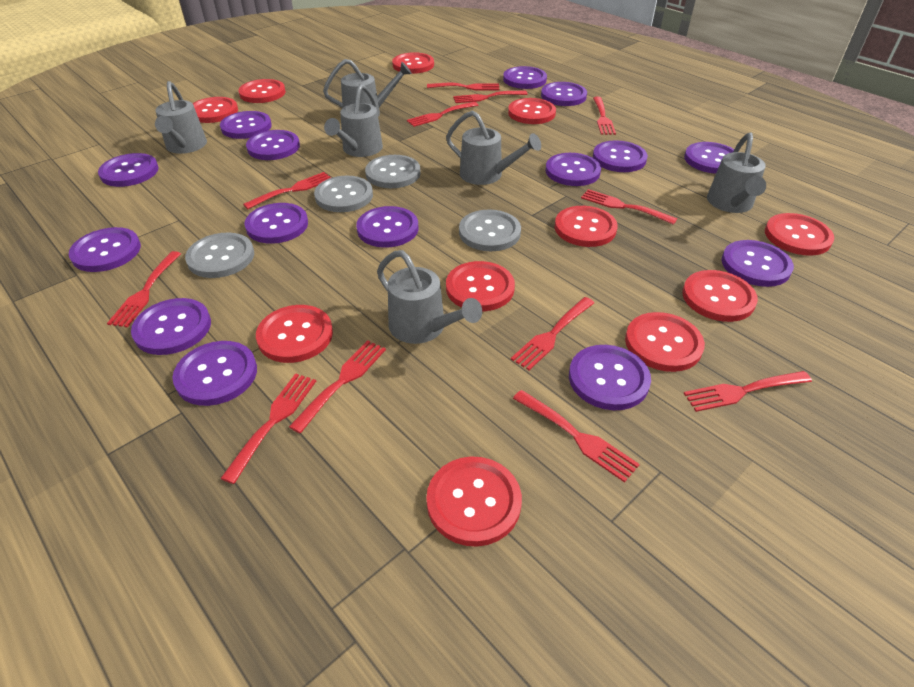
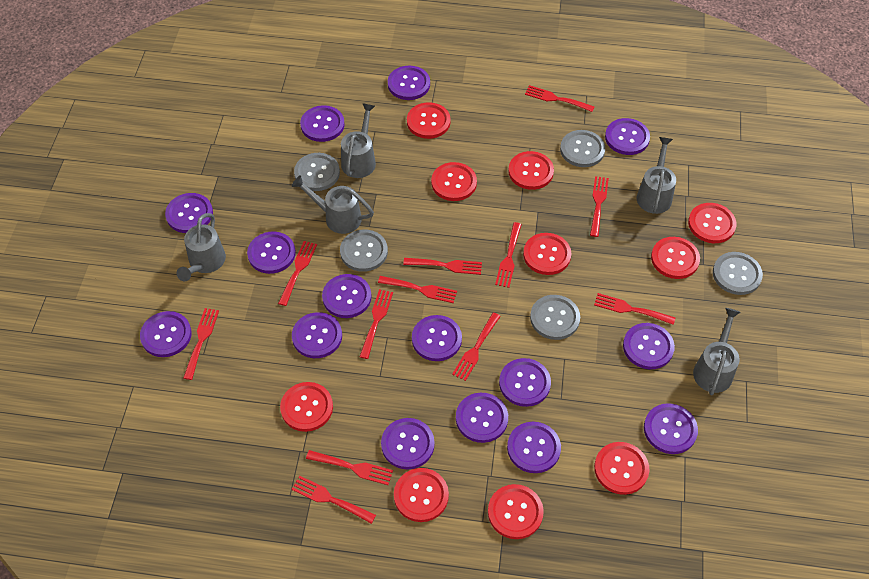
grey button: 4 -> 5
grey watering can: 6 -> 5
red button: 11 -> 10

